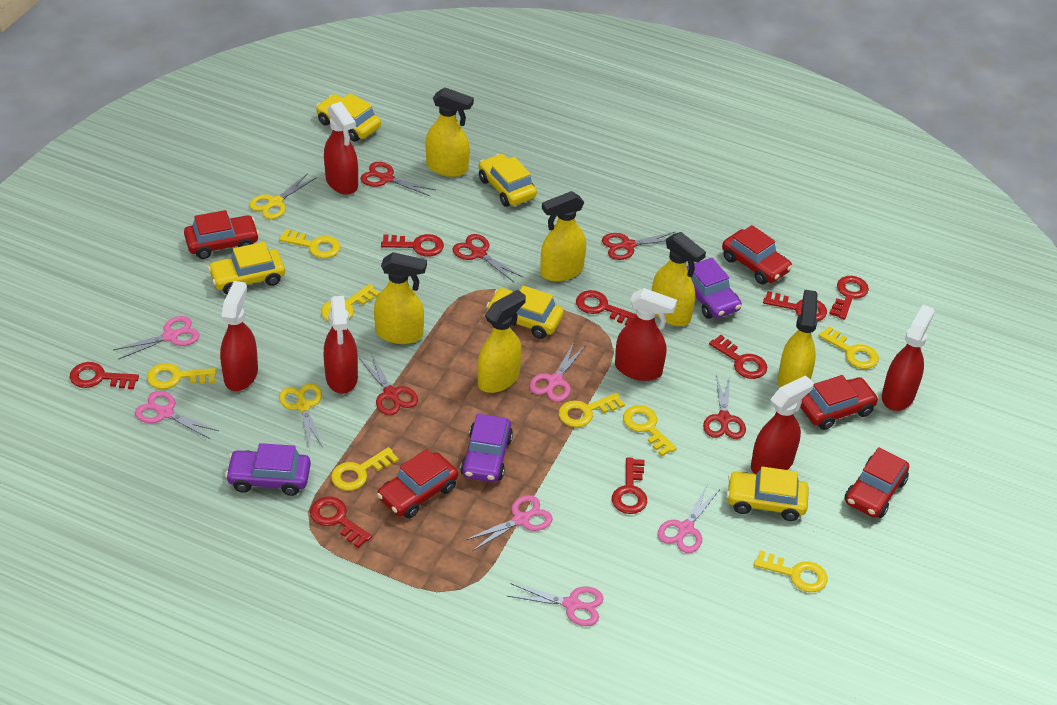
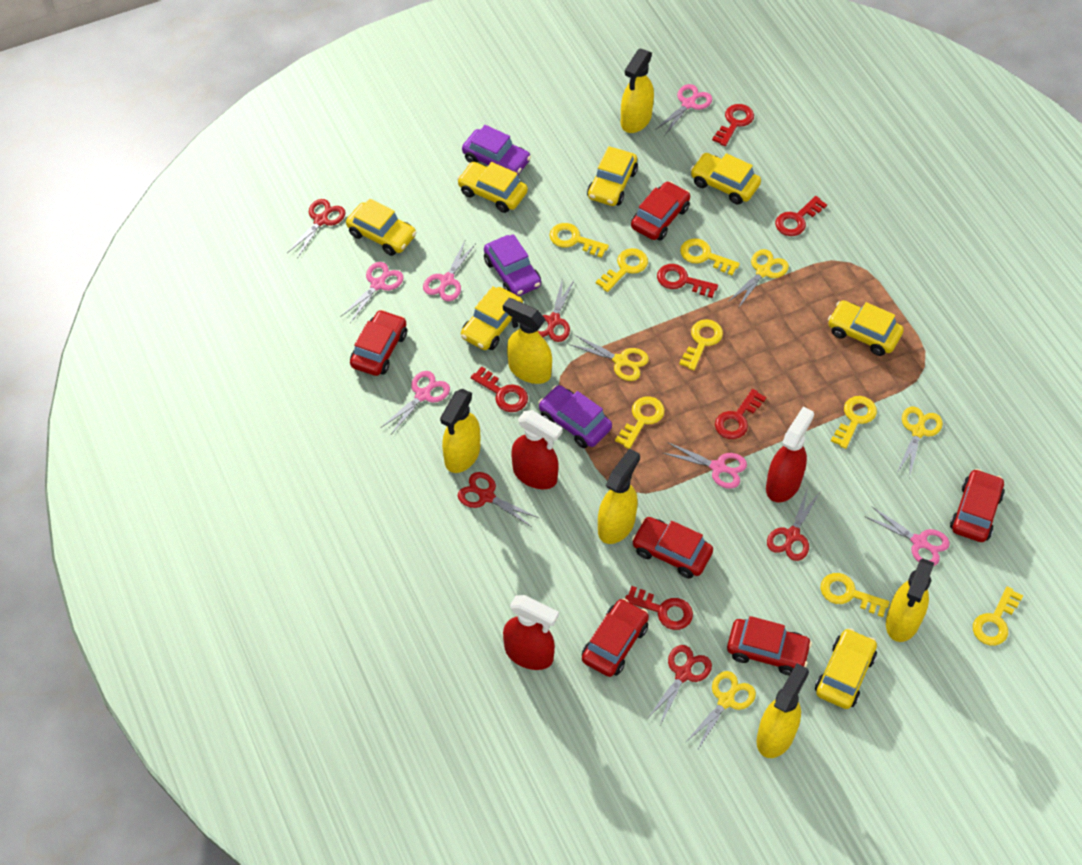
red car: 5 -> 6
red key: 8 -> 6
red spray bottle: 6 -> 3
yellow car: 5 -> 7
yellow scissors: 2 -> 4

